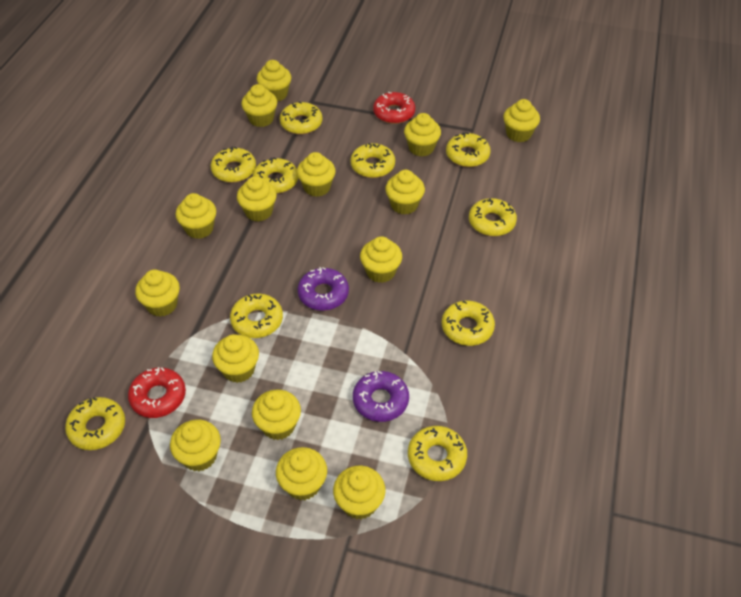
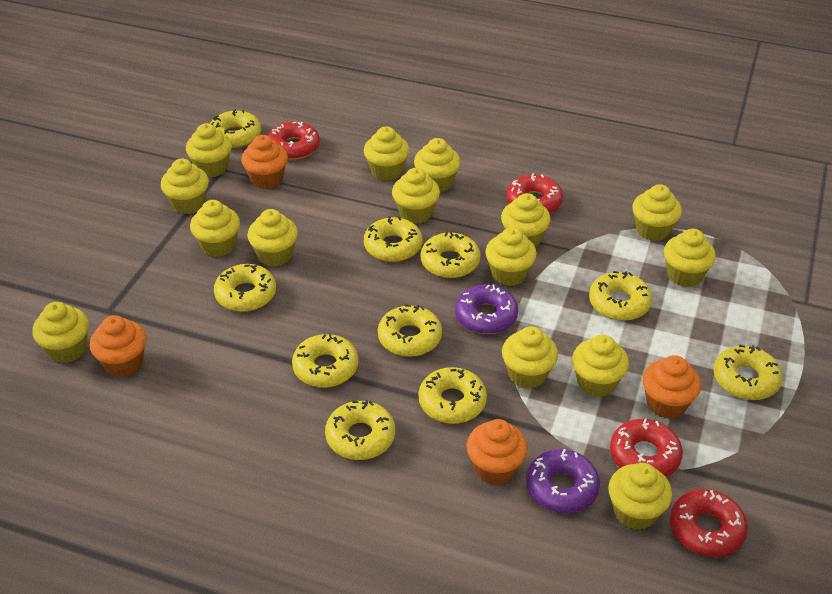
orange cupcake: 0 -> 4
red donut: 2 -> 4

